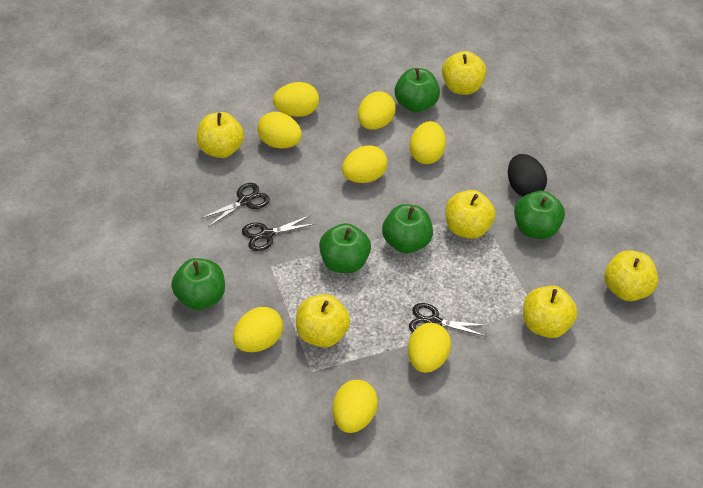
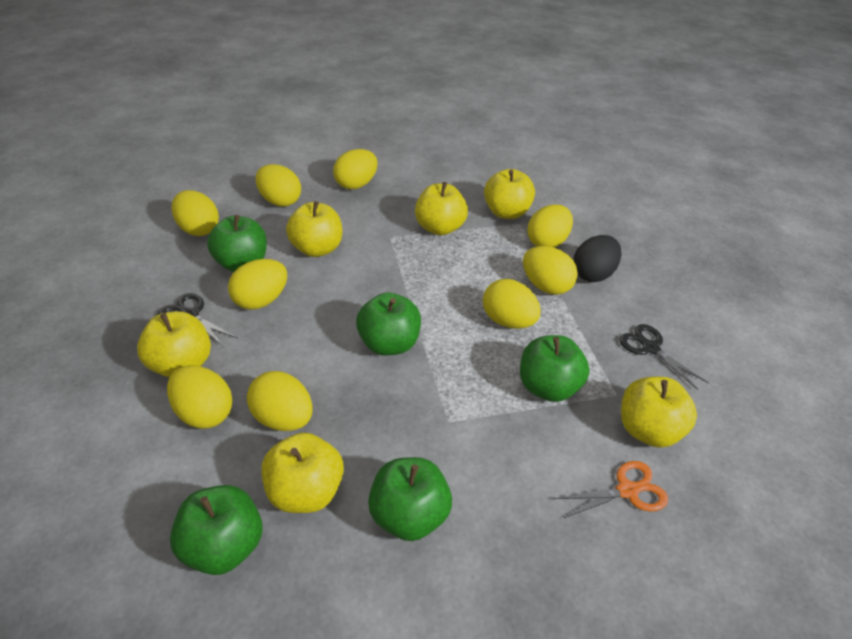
black scissors: 3 -> 2
orange scissors: 0 -> 1
yellow egg: 8 -> 9

